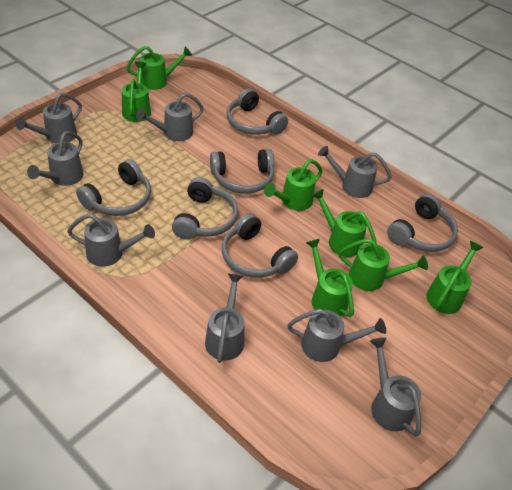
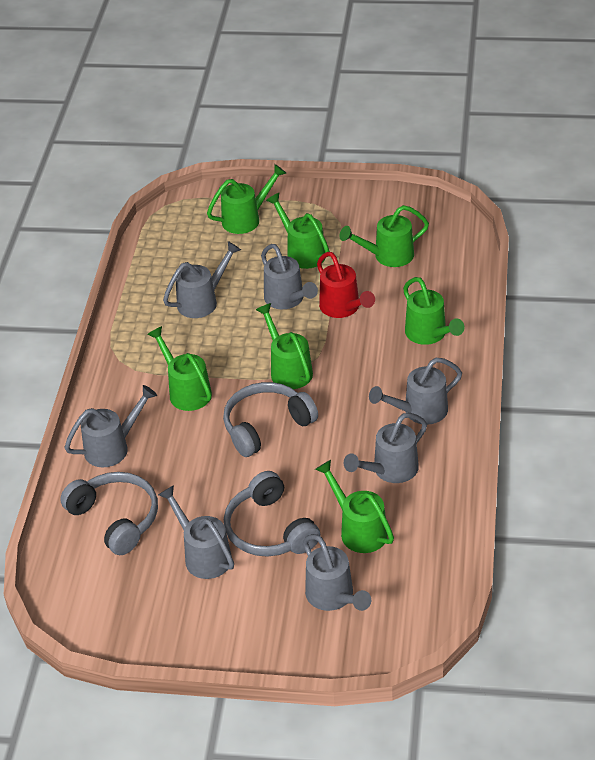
grey headphones: 6 -> 3
grey watering can: 8 -> 7
red watering can: 0 -> 1

